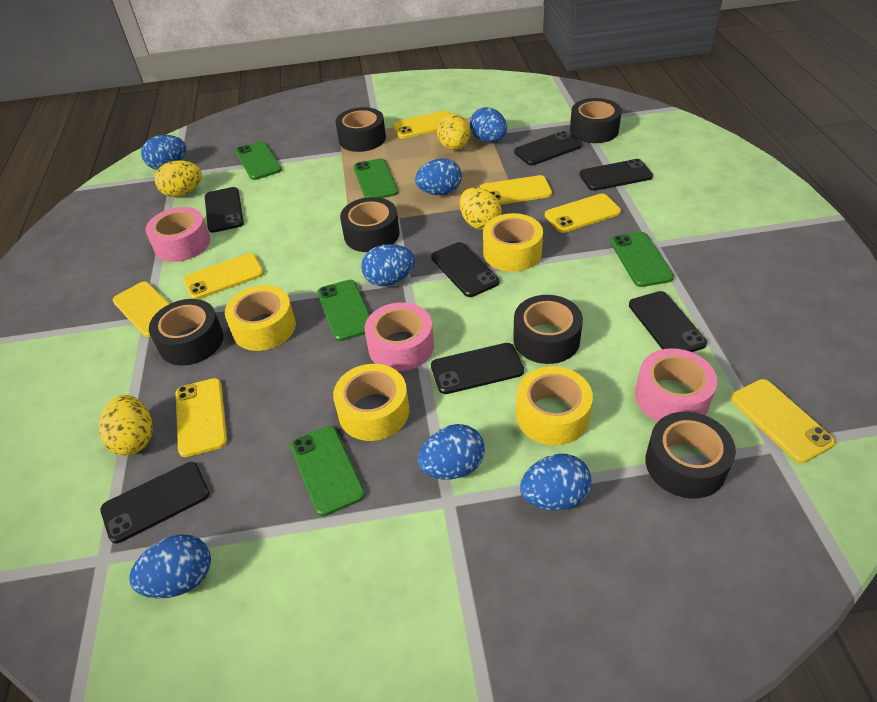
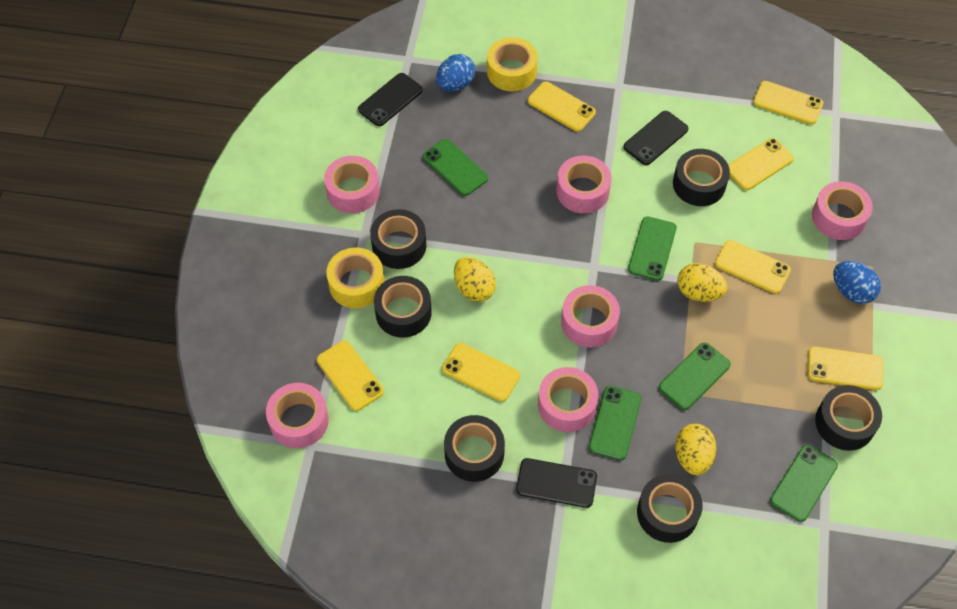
black phone: 7 -> 3
blue egg: 7 -> 2
pink tape: 3 -> 6
yellow egg: 4 -> 3
yellow tape: 4 -> 2

